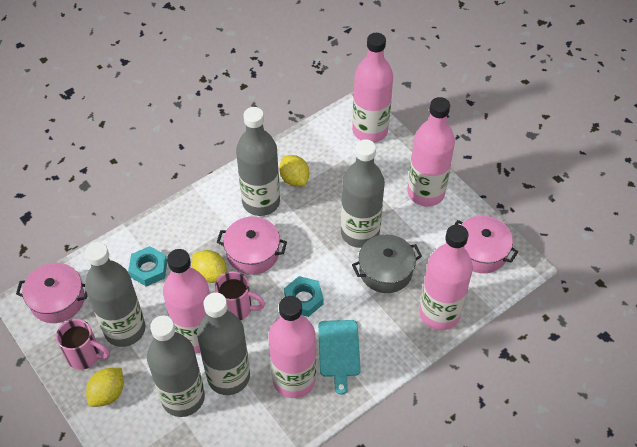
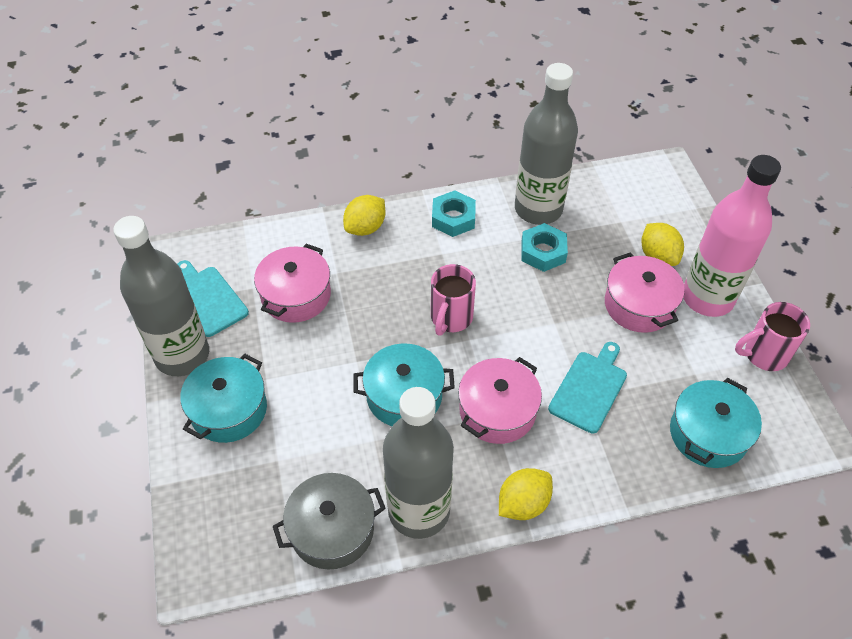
grey bottle: 5 -> 3
pink bottle: 5 -> 1
turquoise cutting board: 1 -> 2
turquoise pot: 0 -> 3

